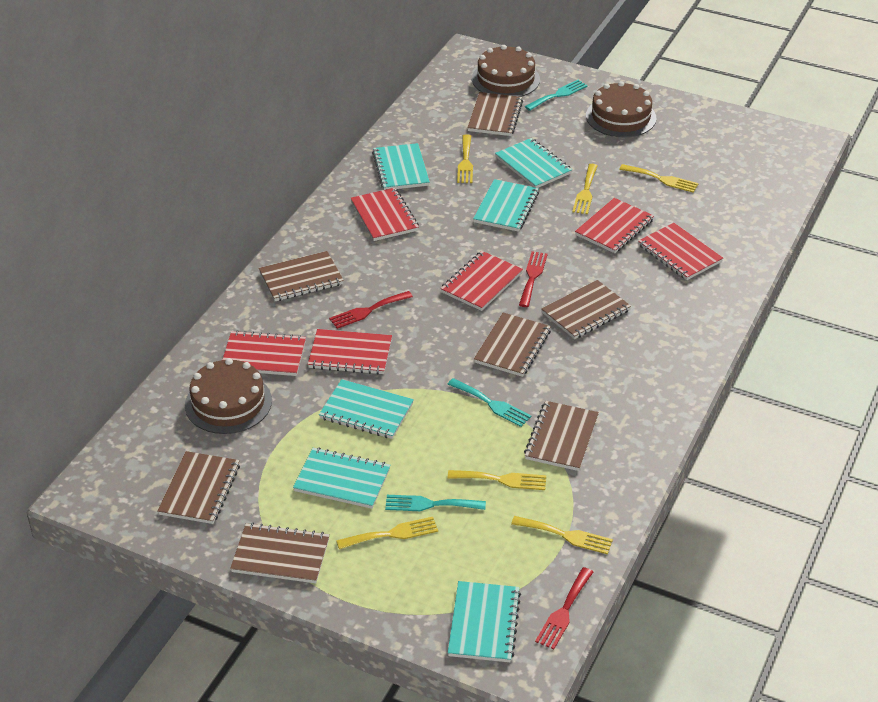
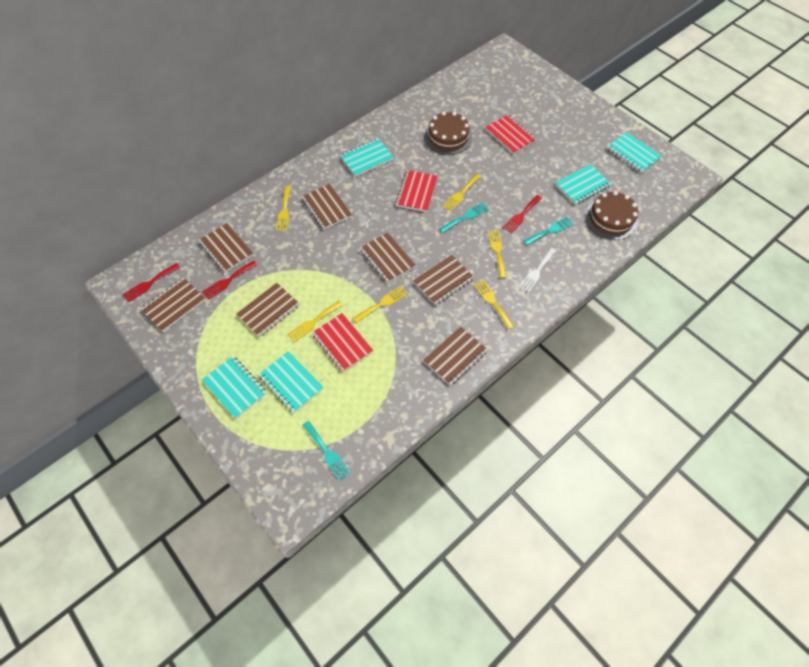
brown cake: 3 -> 2
red notebook: 6 -> 3
turquoise notebook: 6 -> 5
white fork: 0 -> 1

